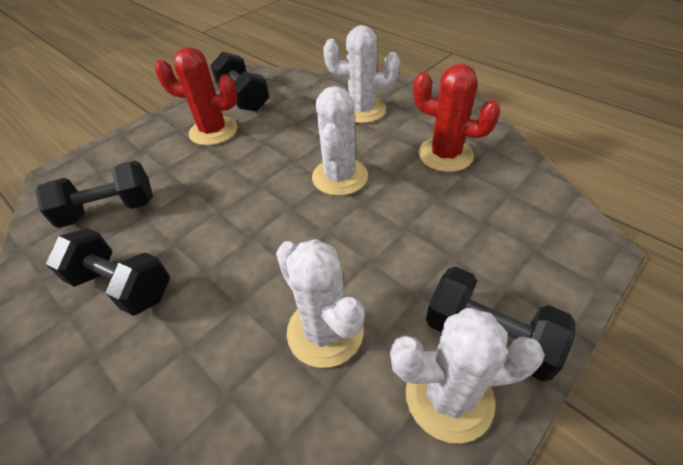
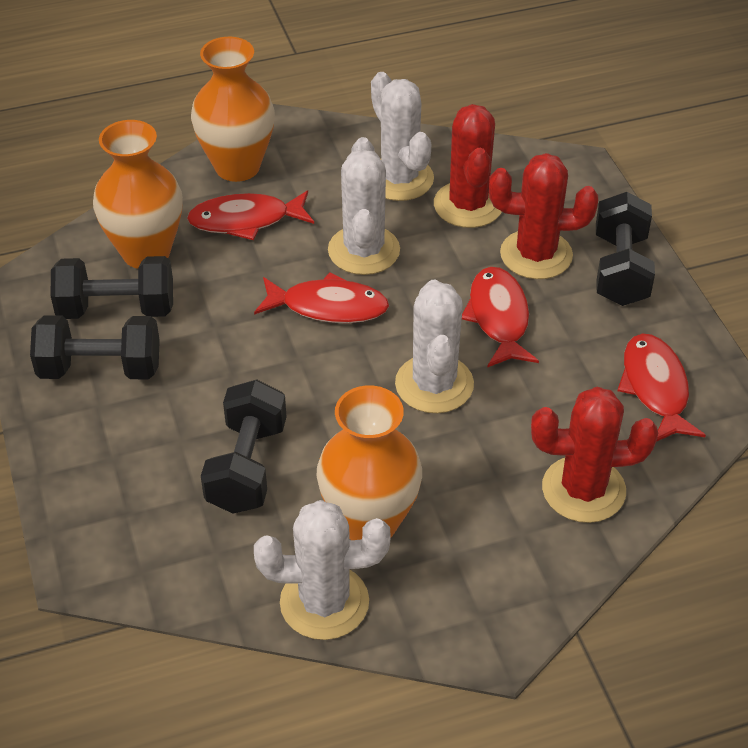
orange vase: 0 -> 3
red cactus: 2 -> 3
red fish: 0 -> 4

